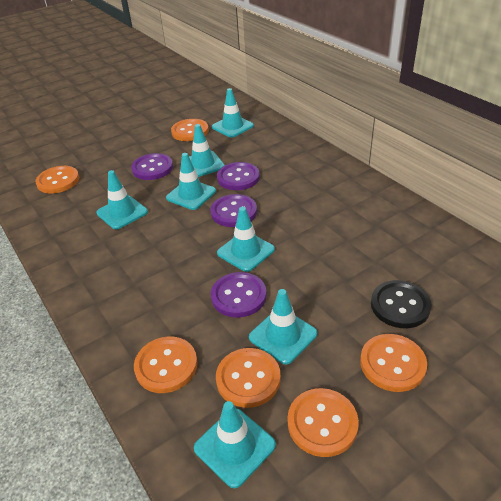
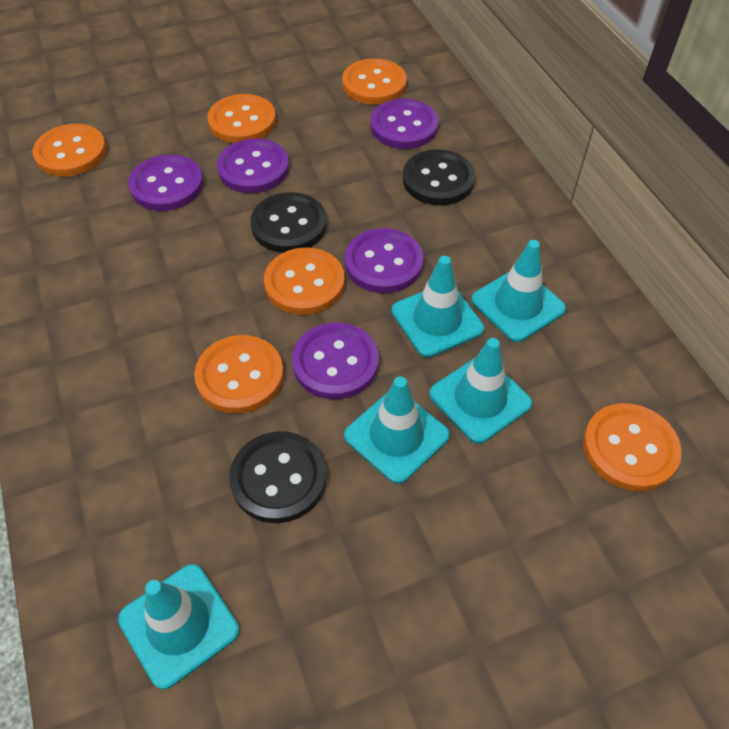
black button: 1 -> 3
purple button: 4 -> 5
turquoise traffic cone: 7 -> 5

